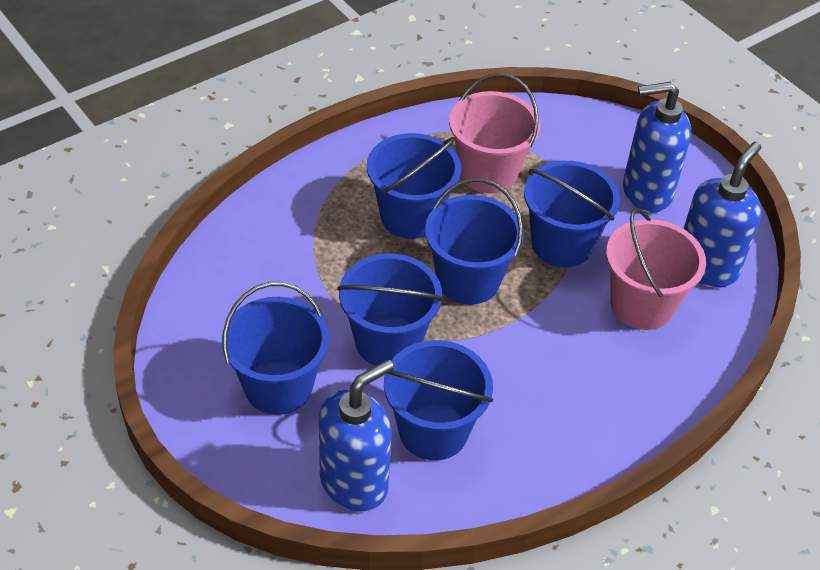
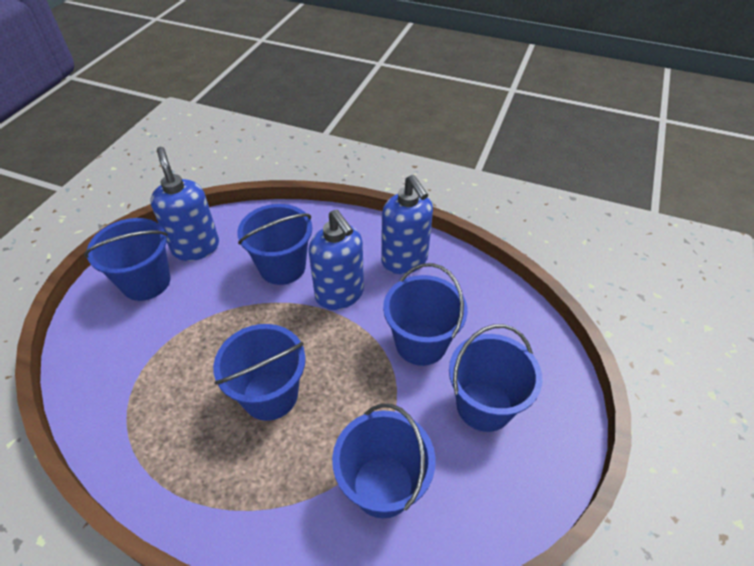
pink bucket: 2 -> 0

